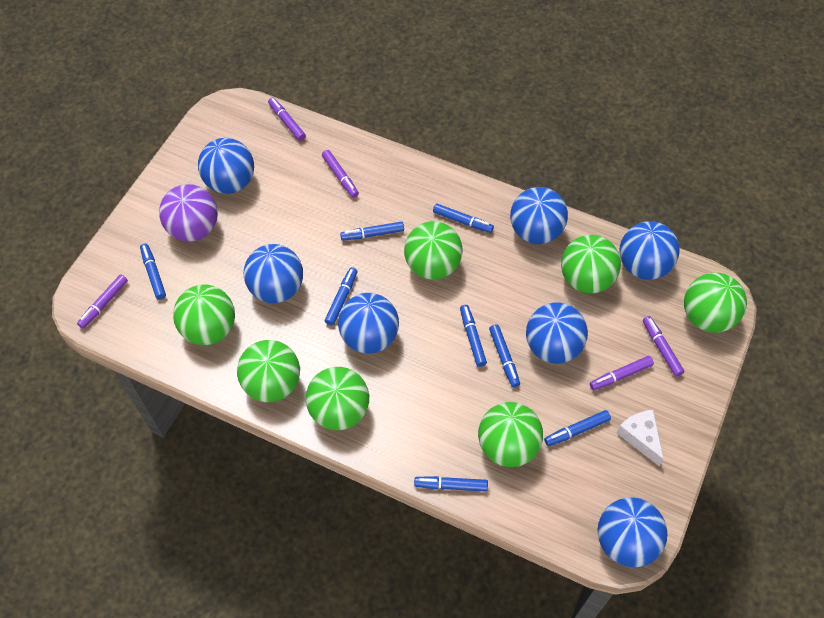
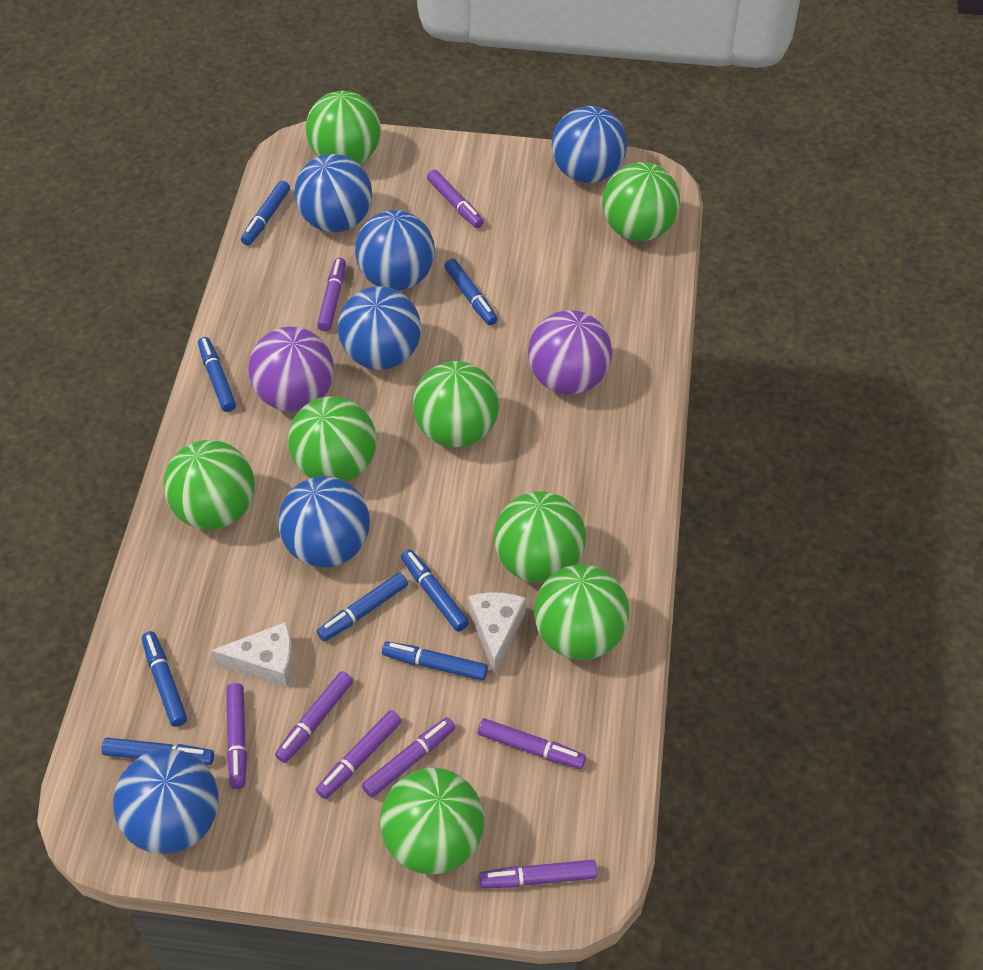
blue ball: 7 -> 6
green ball: 7 -> 8
purple ball: 1 -> 2
purple marker: 5 -> 8
white cheese: 1 -> 2

